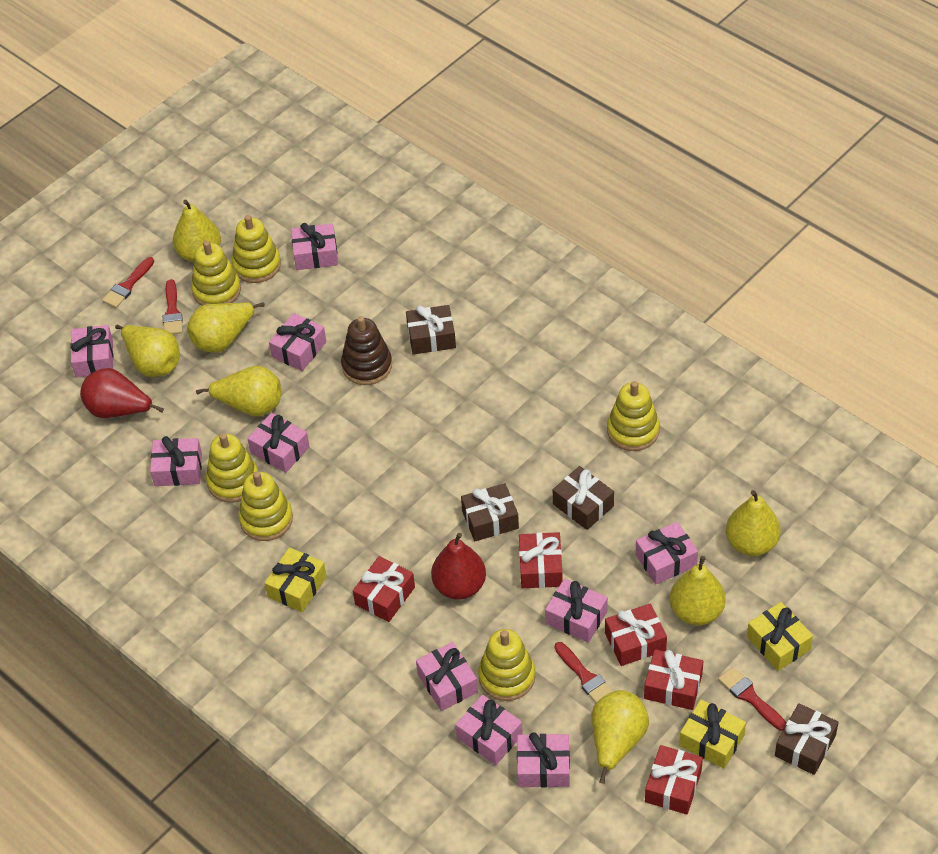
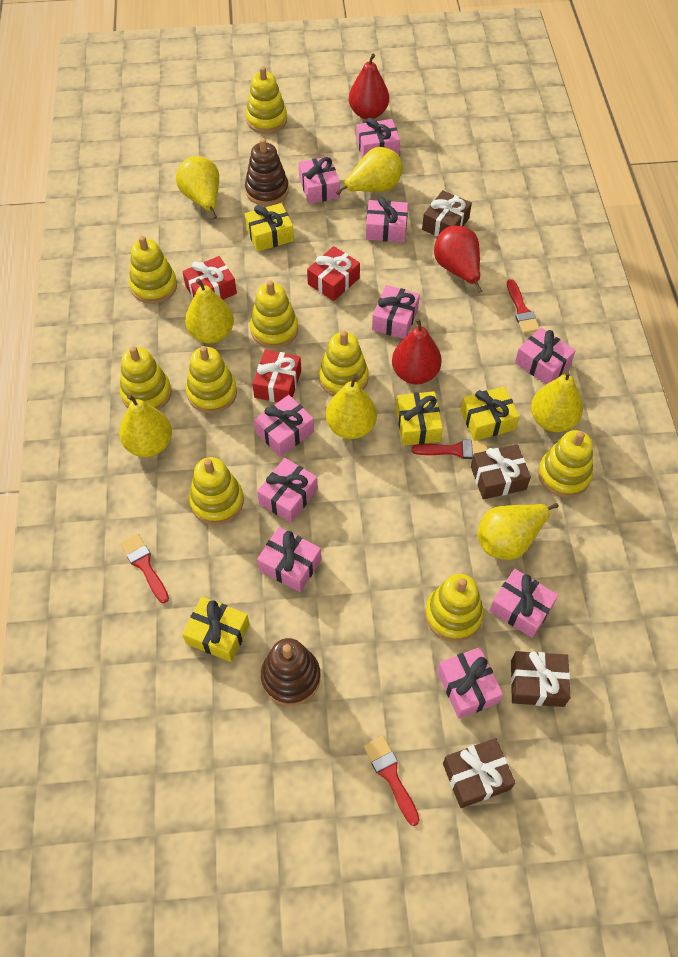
brown stacking toy: 1 -> 2
red gift: 5 -> 3
red pear: 2 -> 3
yellow gift: 3 -> 4
yellow stacking toy: 6 -> 9

